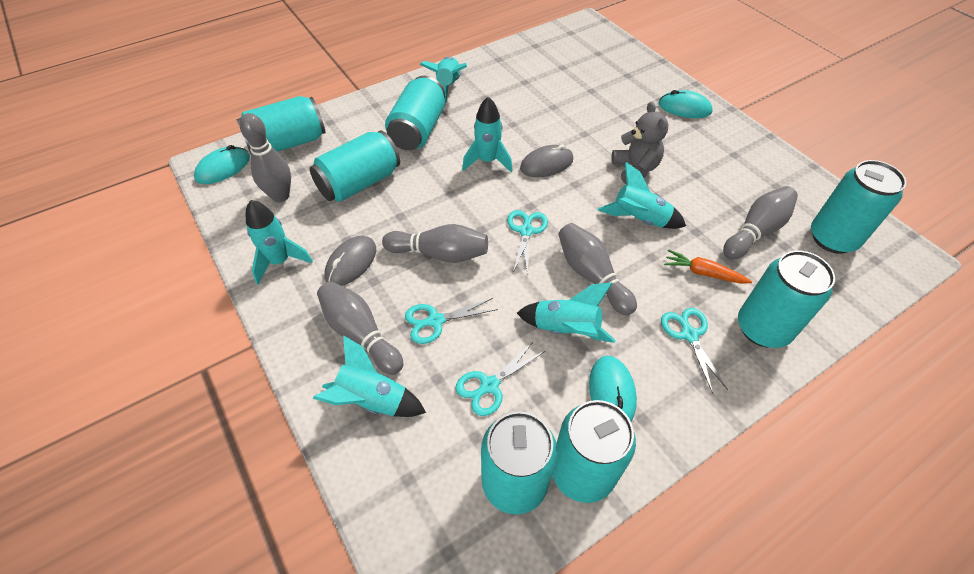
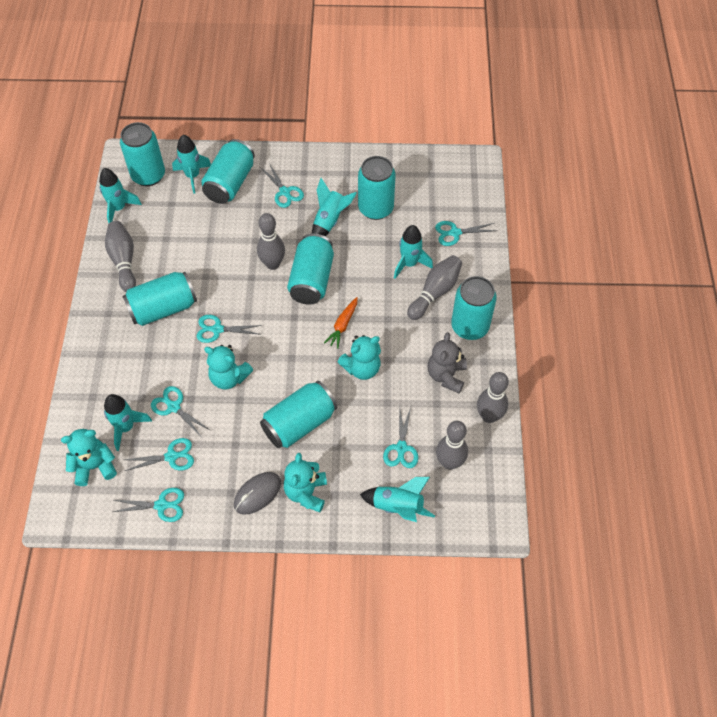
grey mouse: 2 -> 1
turquoise mouse: 3 -> 0
turquoise scissors: 4 -> 7
turquoise teddy bear: 0 -> 4

